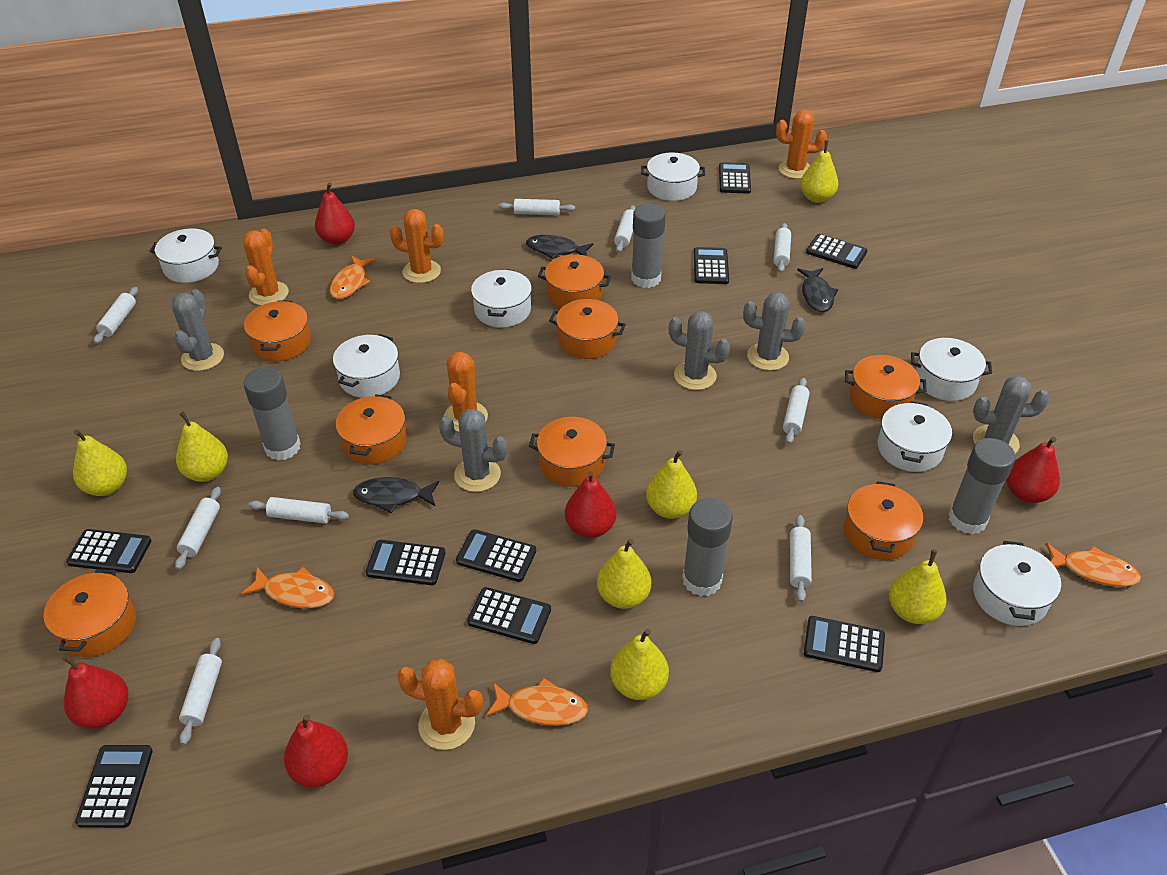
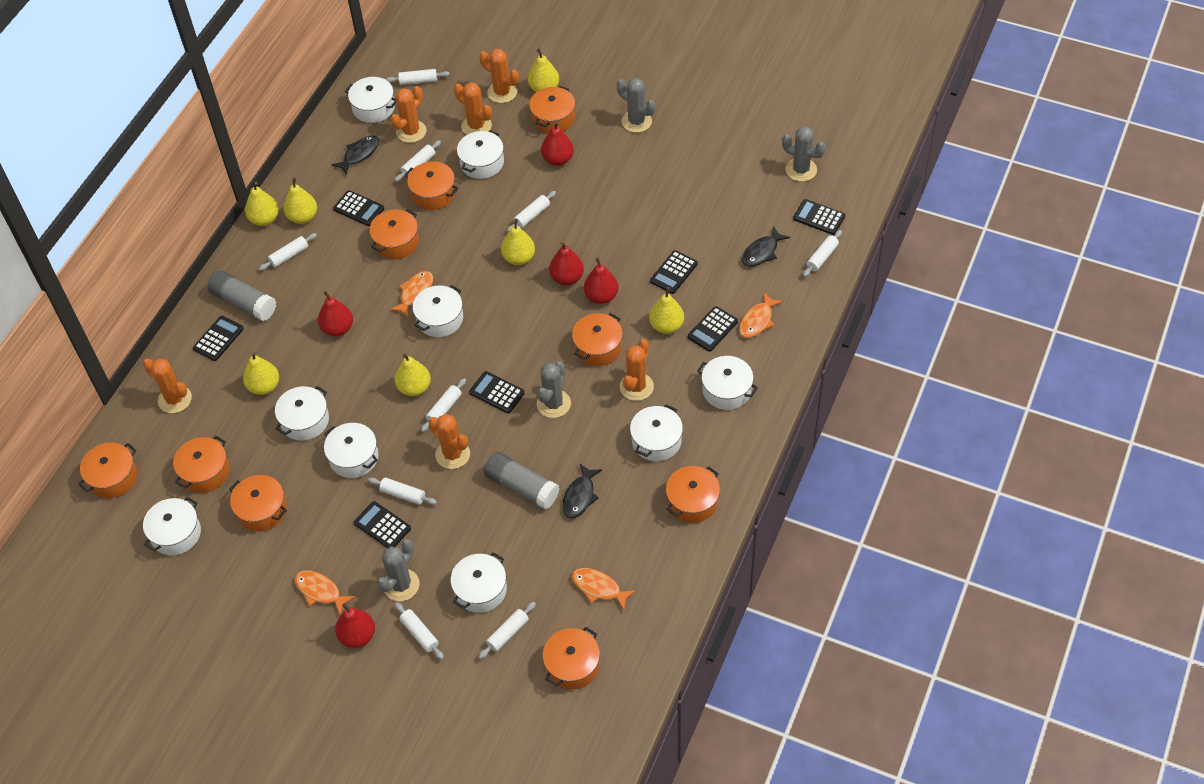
black calculator: 9 -> 7
grey cactus: 5 -> 4
grey glue stick: 4 -> 2
orange cactus: 5 -> 6
orange pot: 8 -> 9
white pot: 7 -> 9

